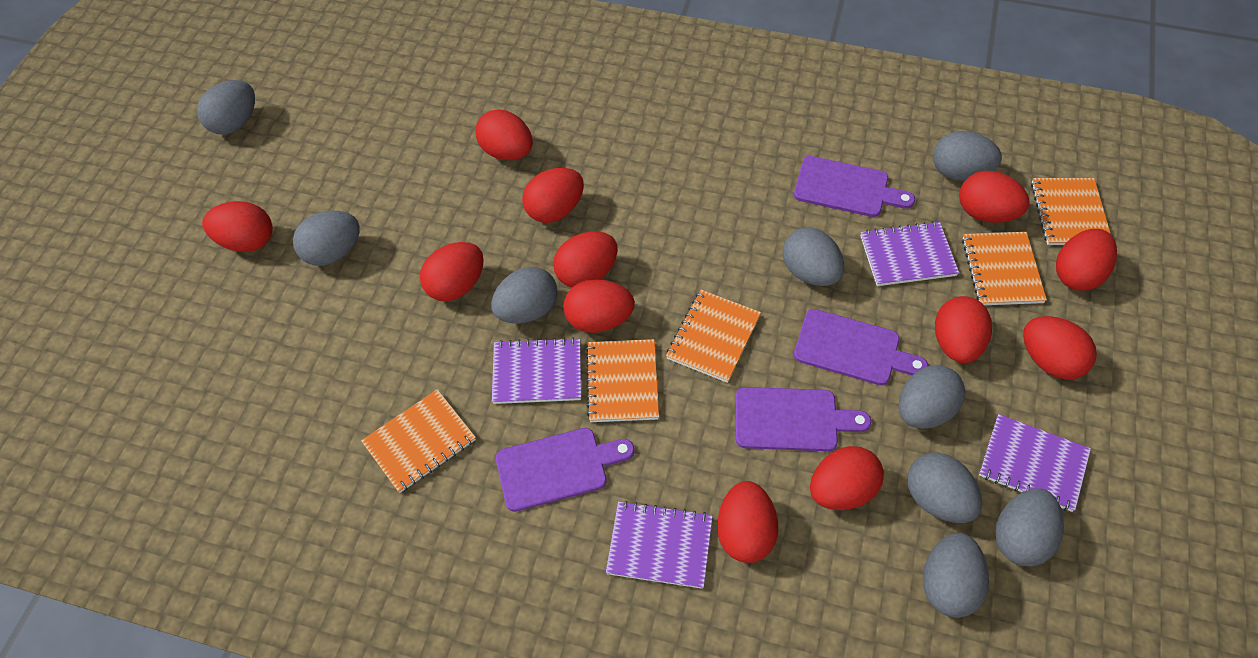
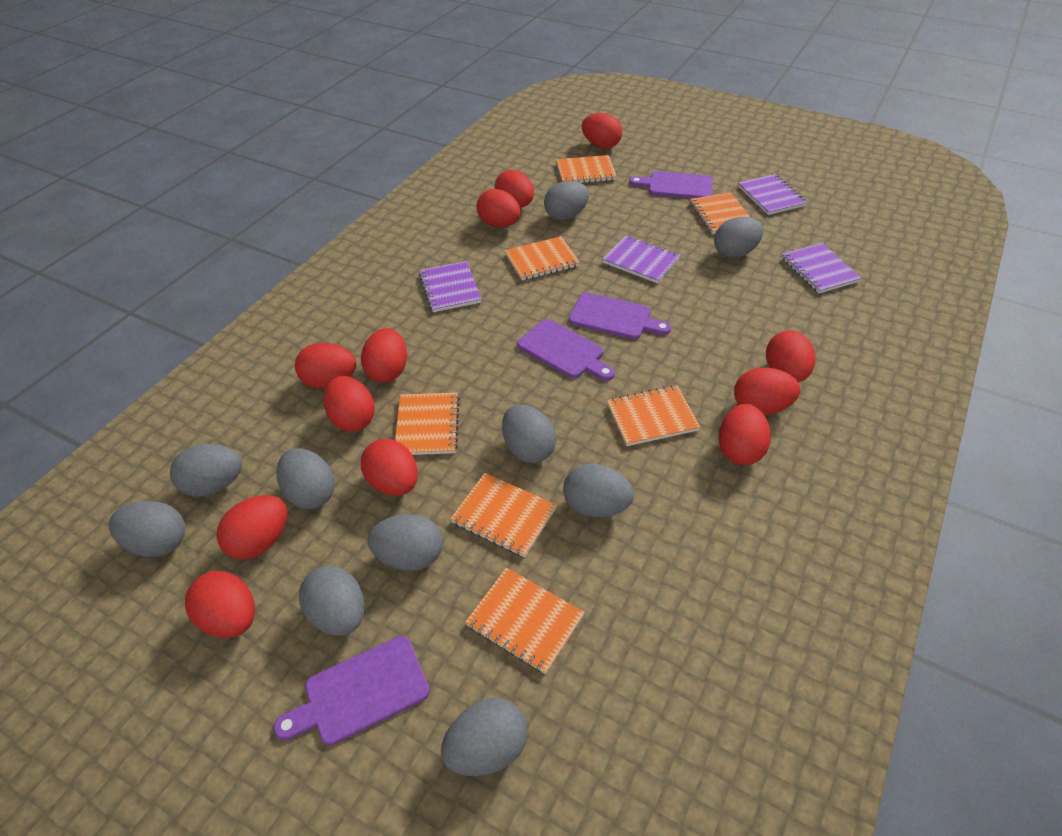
grey egg: 9 -> 10
orange notebook: 5 -> 7

